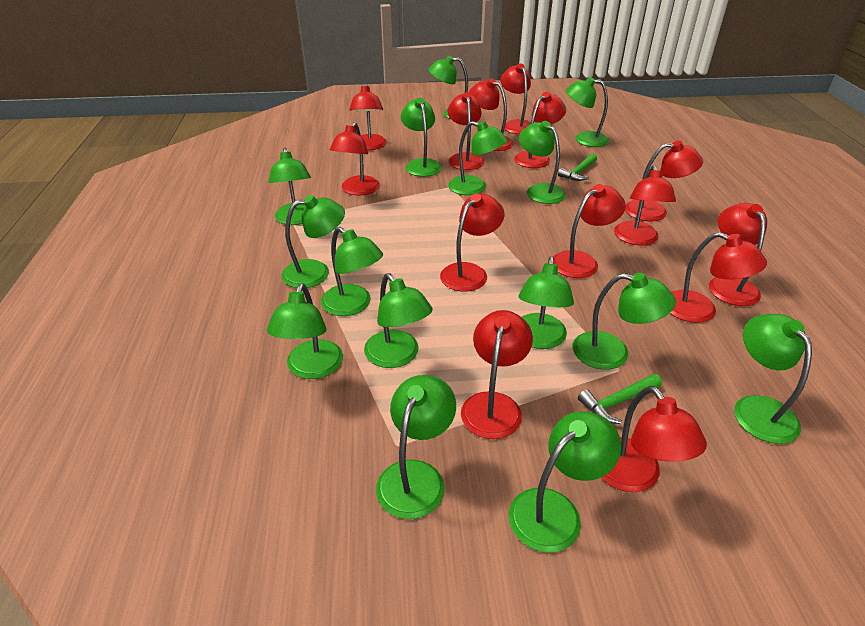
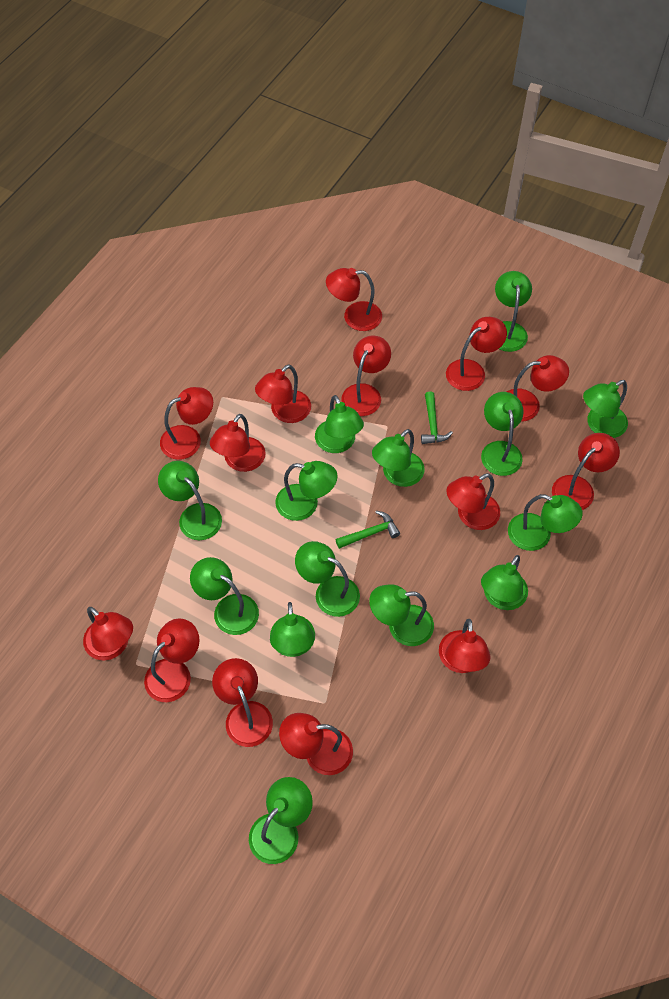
green lamp: 15 -> 14

